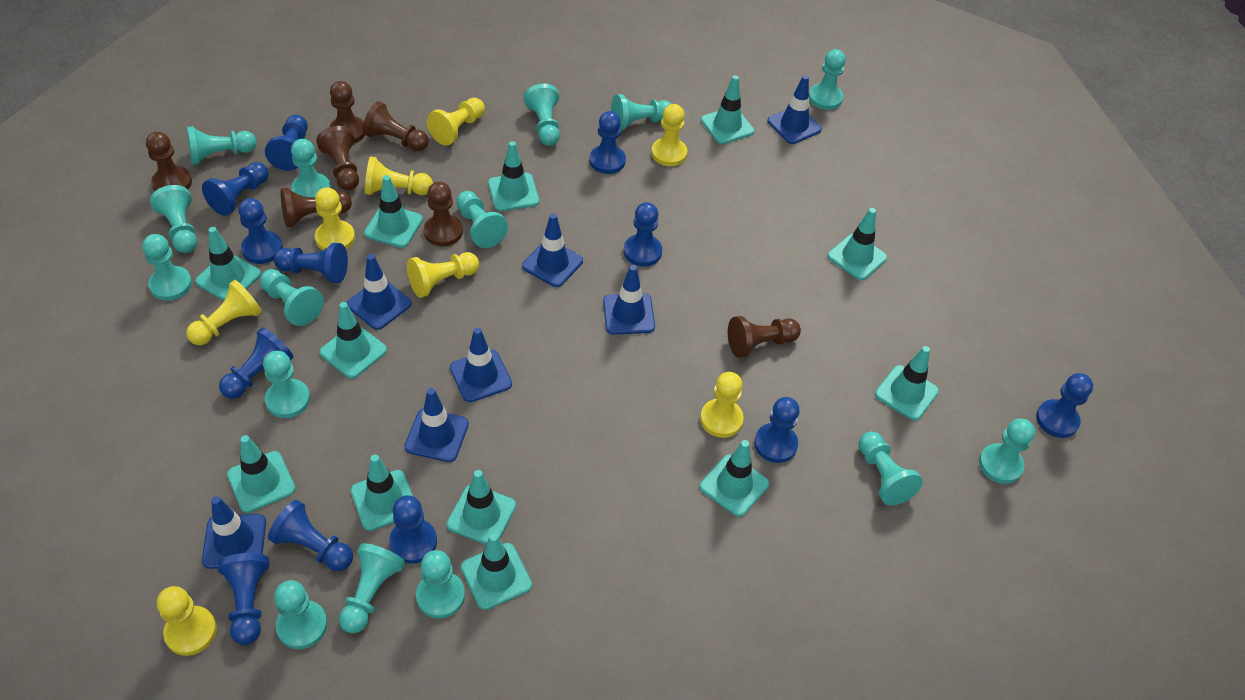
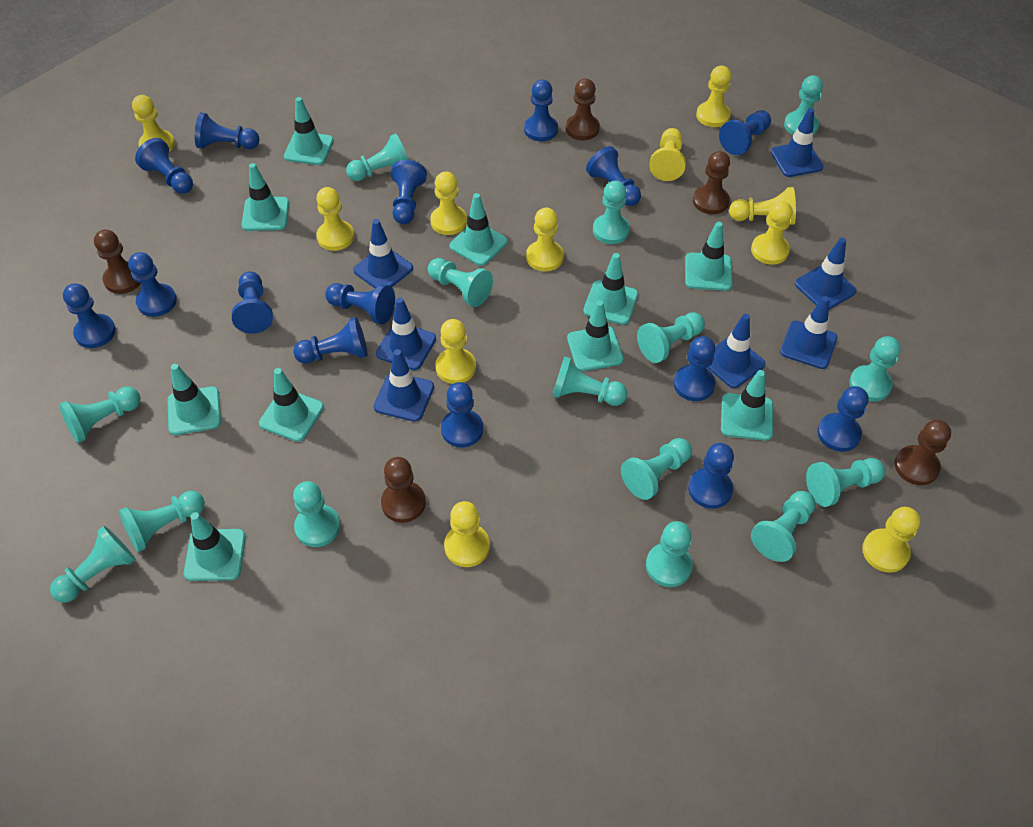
blue pawn: 12 -> 15
brown pawn: 7 -> 5
turquoise traffic cone: 12 -> 10
yellow pawn: 8 -> 11

